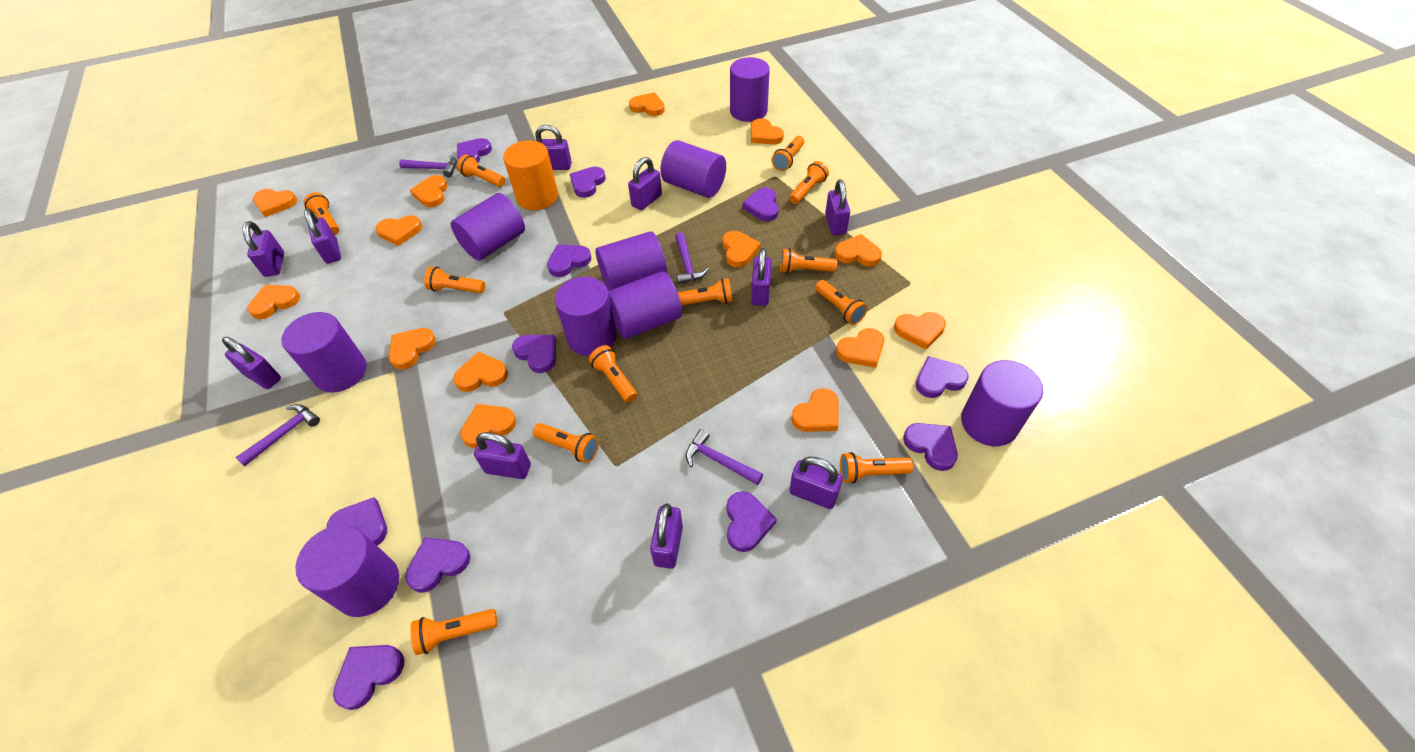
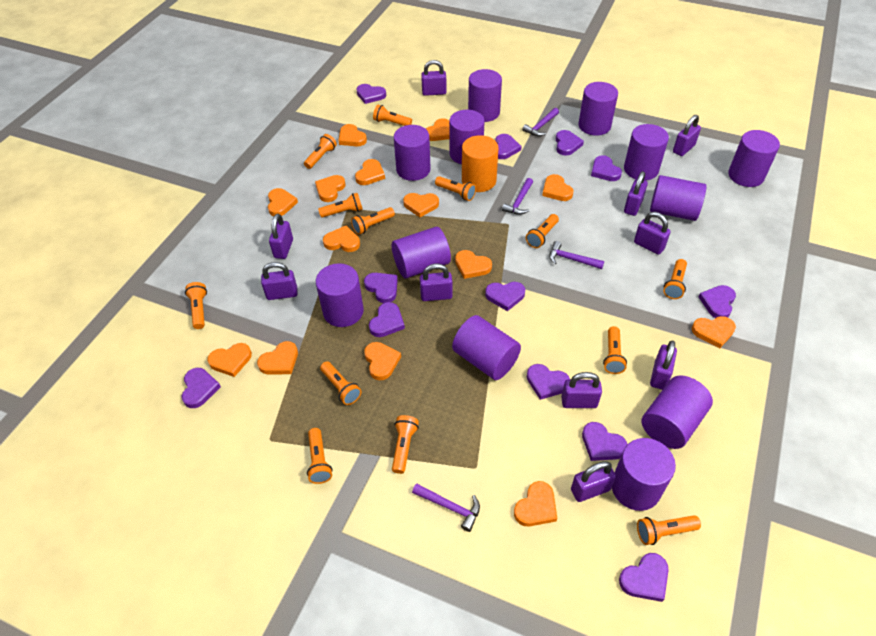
orange flashlight: 12 -> 13
purple cylinder: 9 -> 12
purple heart: 11 -> 12

